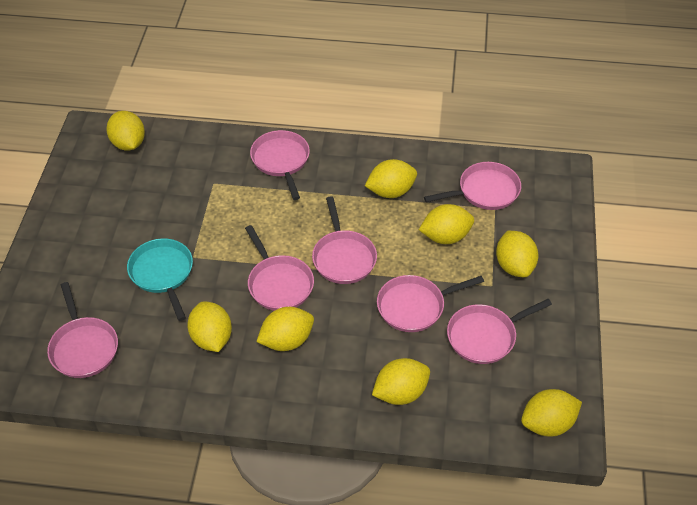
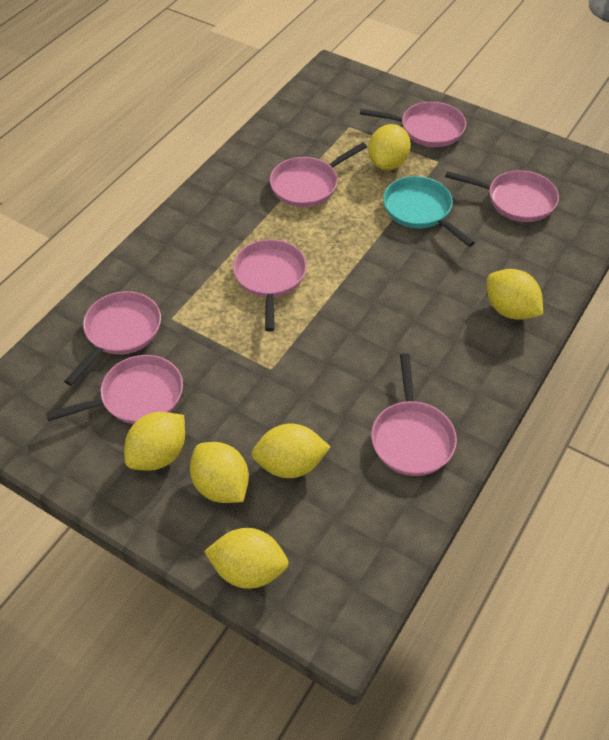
yellow lemon: 8 -> 6

